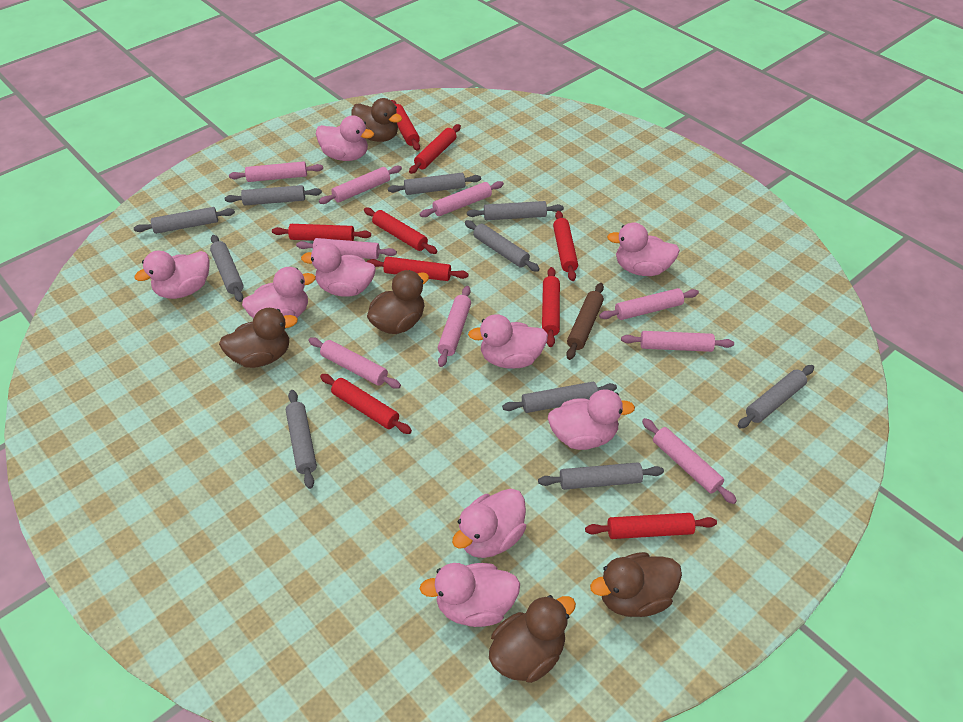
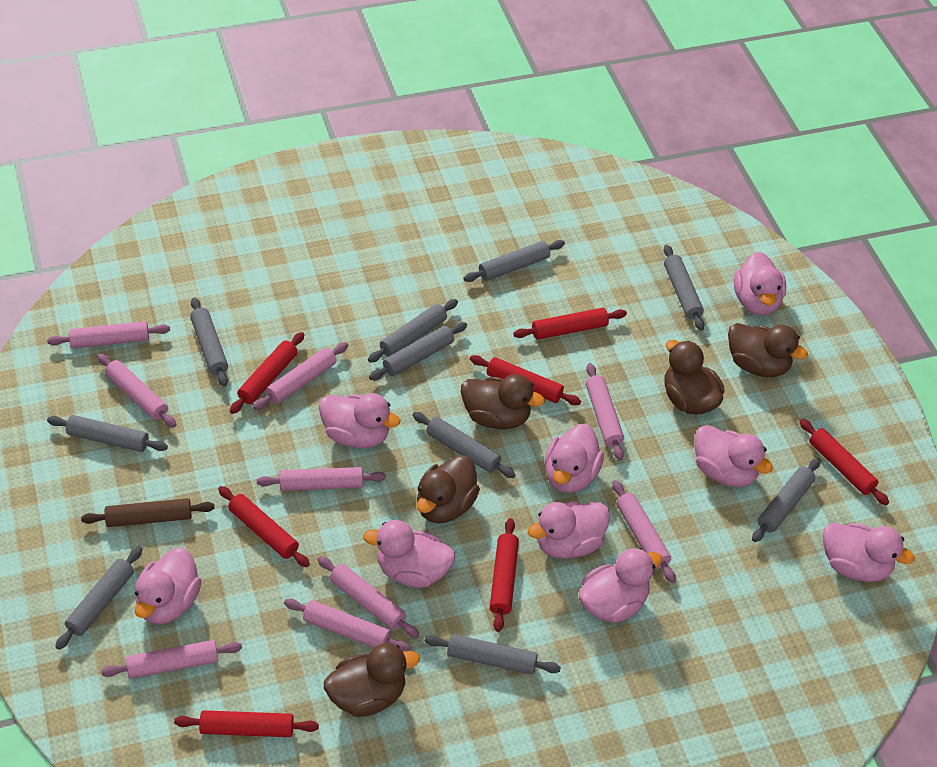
red rolling pin: 9 -> 7

